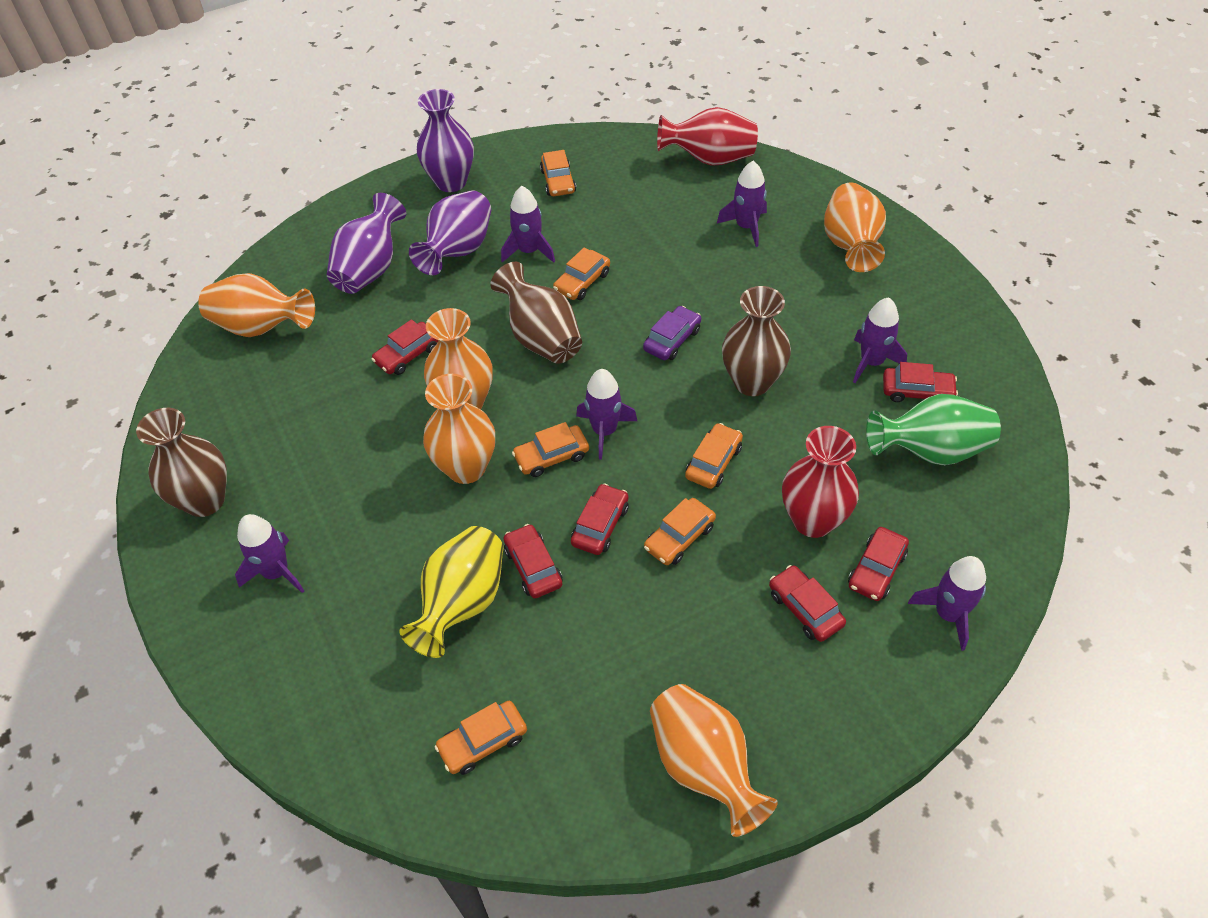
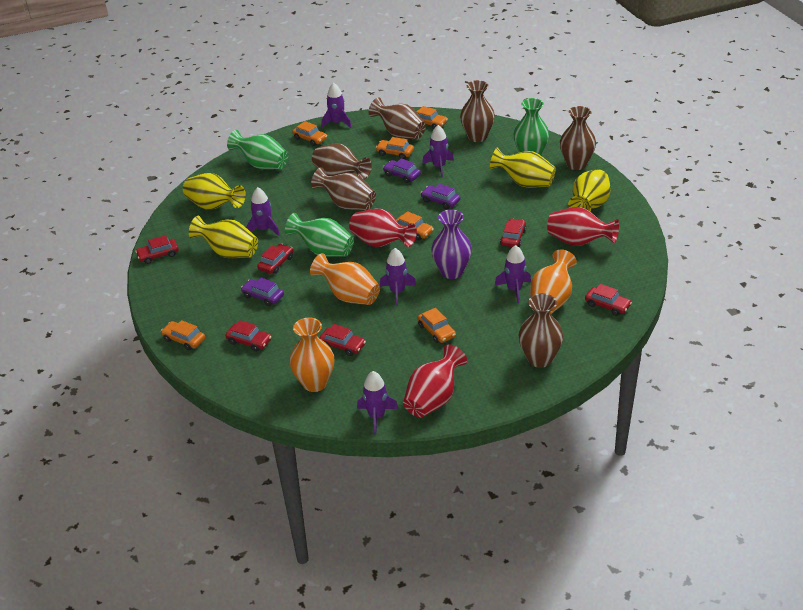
brown vase: 3 -> 6
green vase: 1 -> 3
orange vase: 5 -> 3
purple car: 1 -> 3
purple vase: 3 -> 1
red vase: 2 -> 3
yellow vase: 1 -> 4

